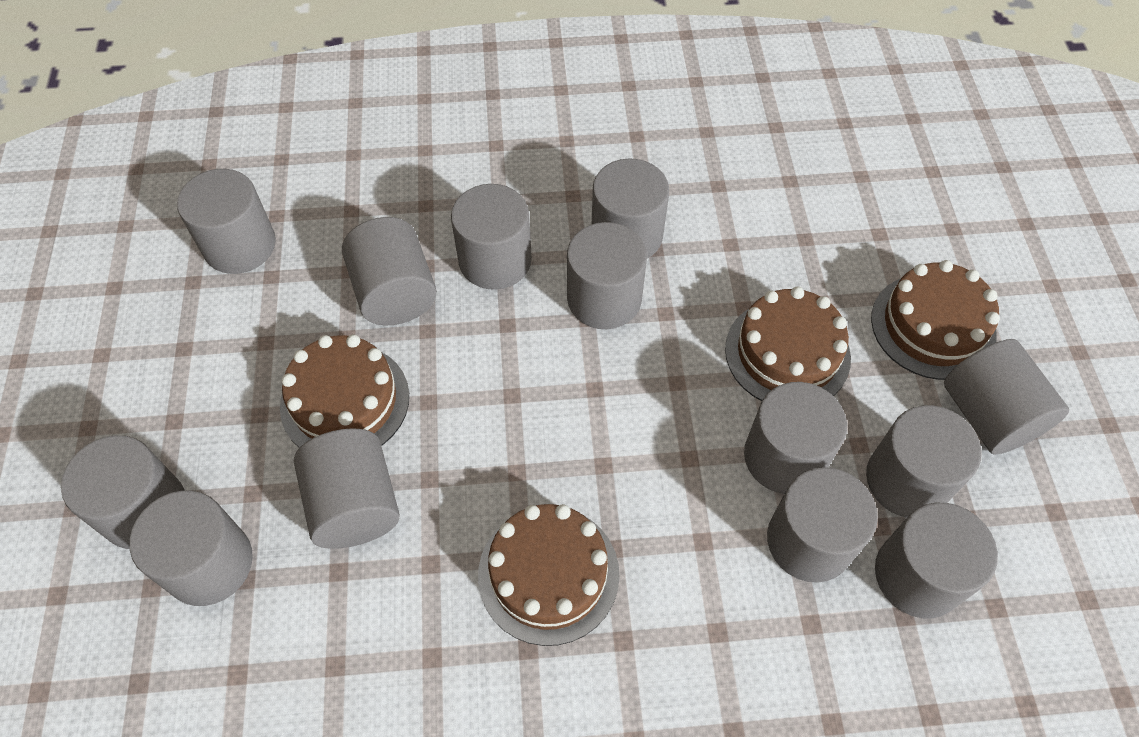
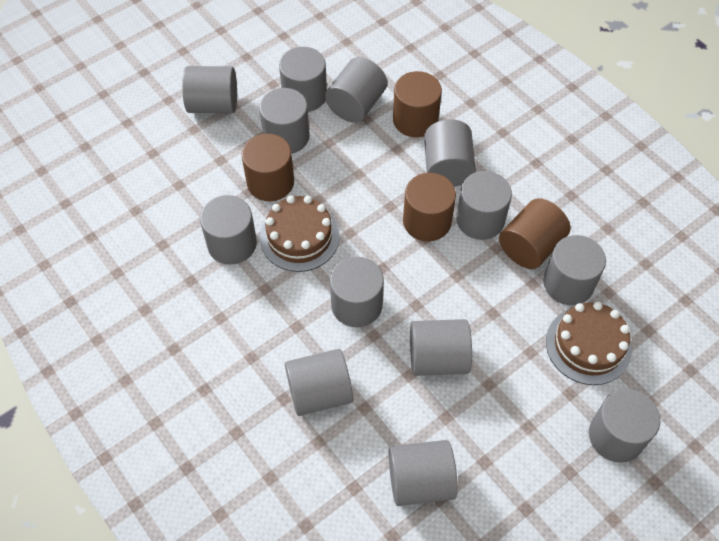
brown cake: 4 -> 2
brown cylinder: 0 -> 4

